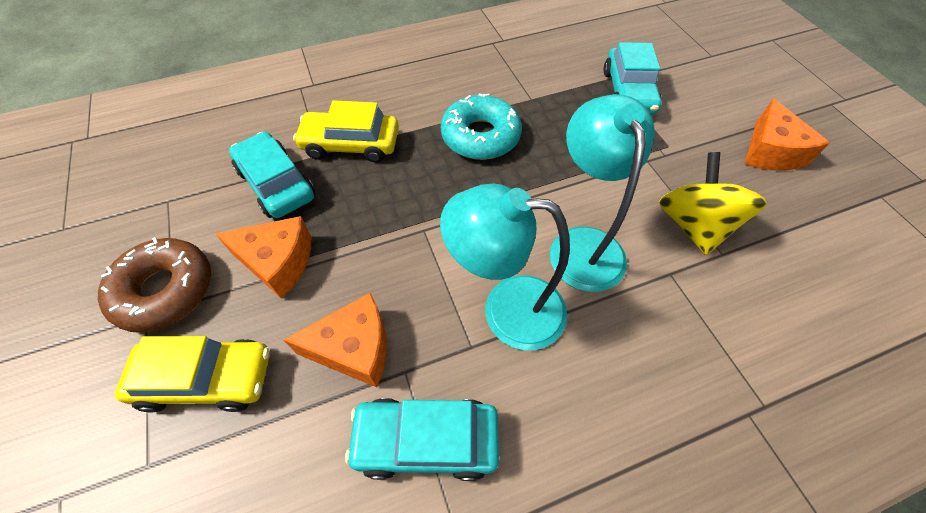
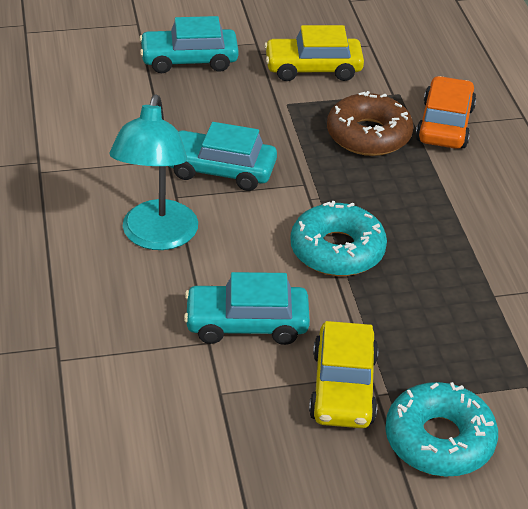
orange car: 0 -> 1
orange cheese: 3 -> 0
turquoise donut: 1 -> 2
turquoise lamp: 2 -> 1
yellow spinning top: 1 -> 0

